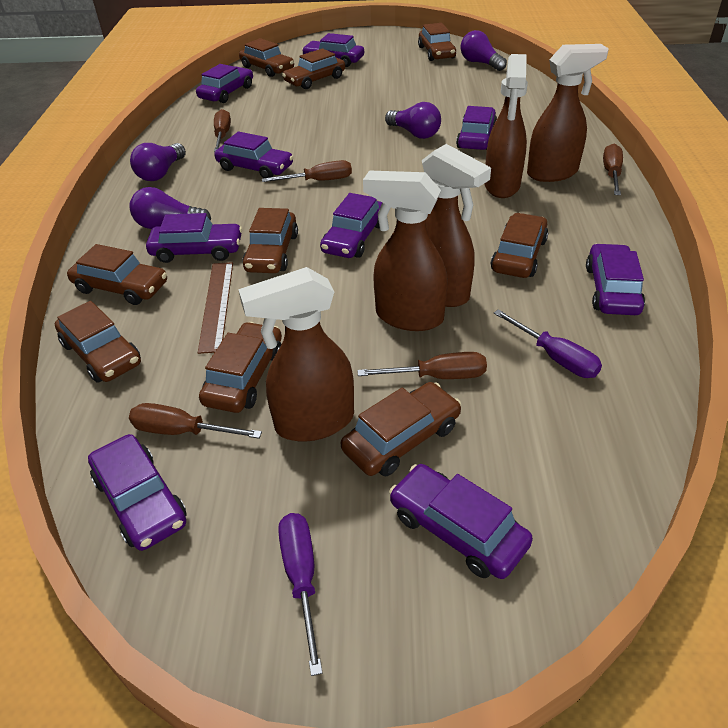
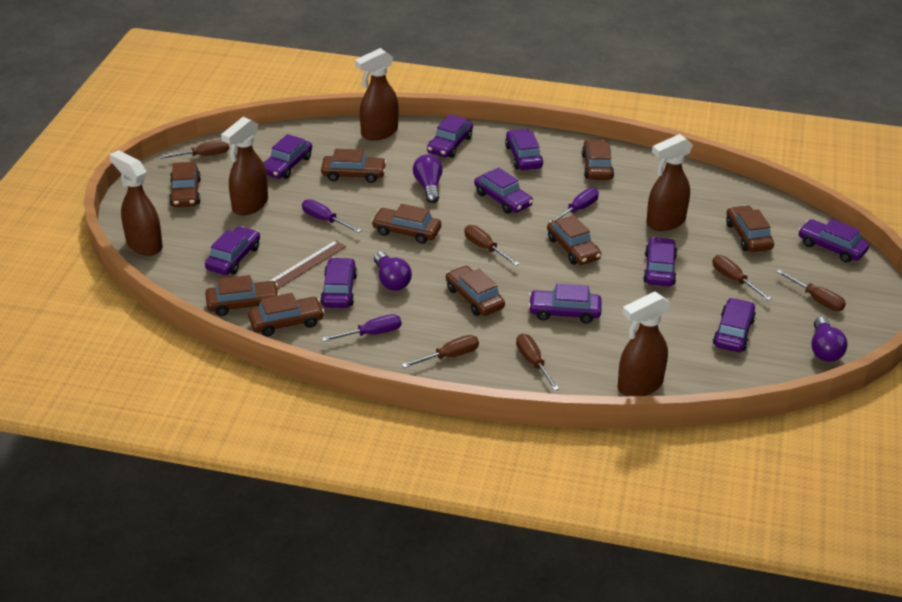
brown screwdriver: 5 -> 6
purple car: 9 -> 10
purple light bulb: 4 -> 3
purple screwdriver: 2 -> 3

